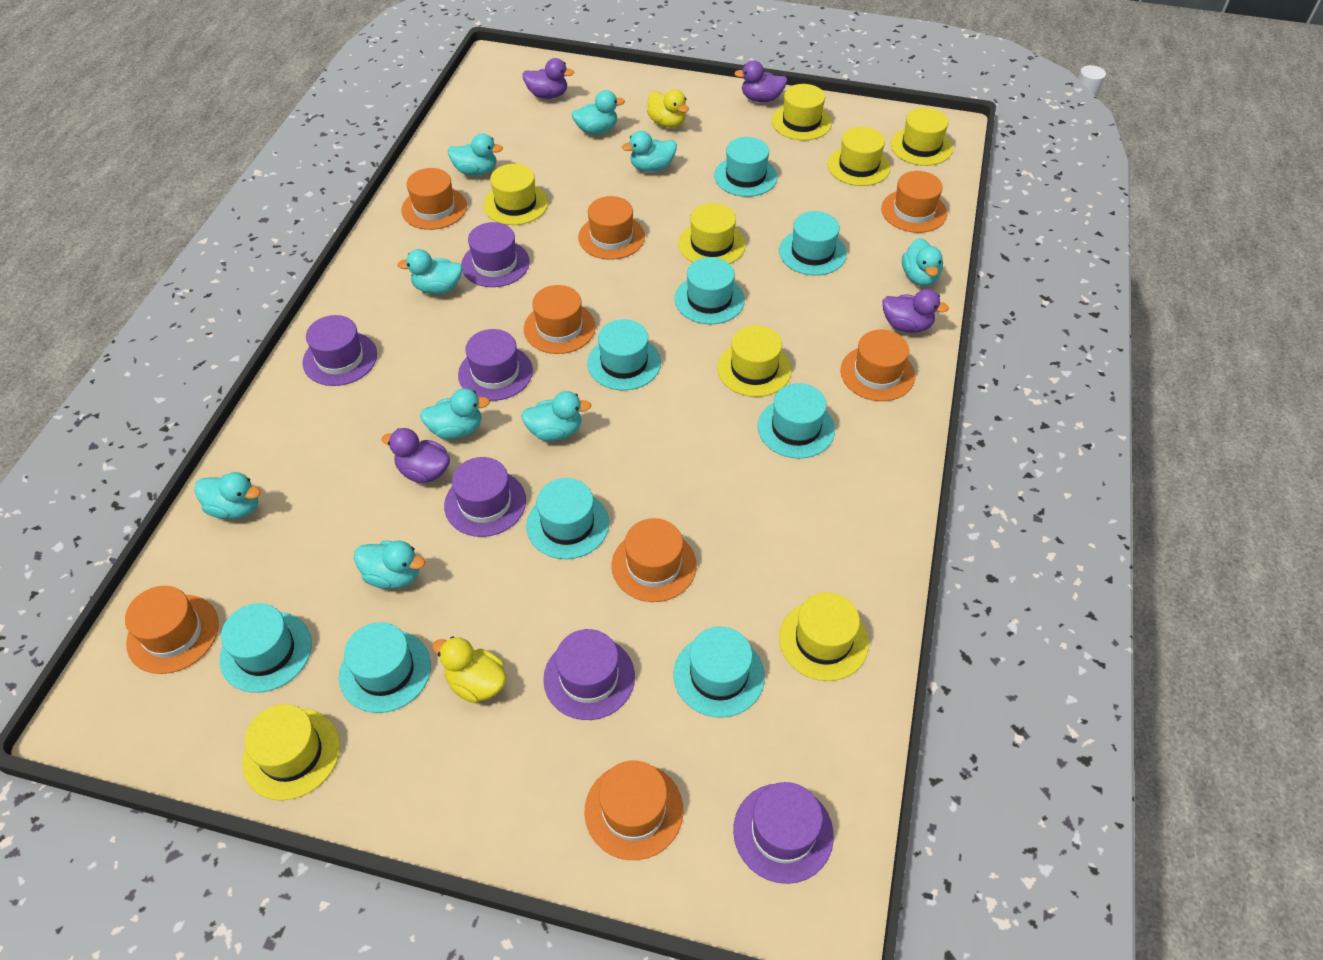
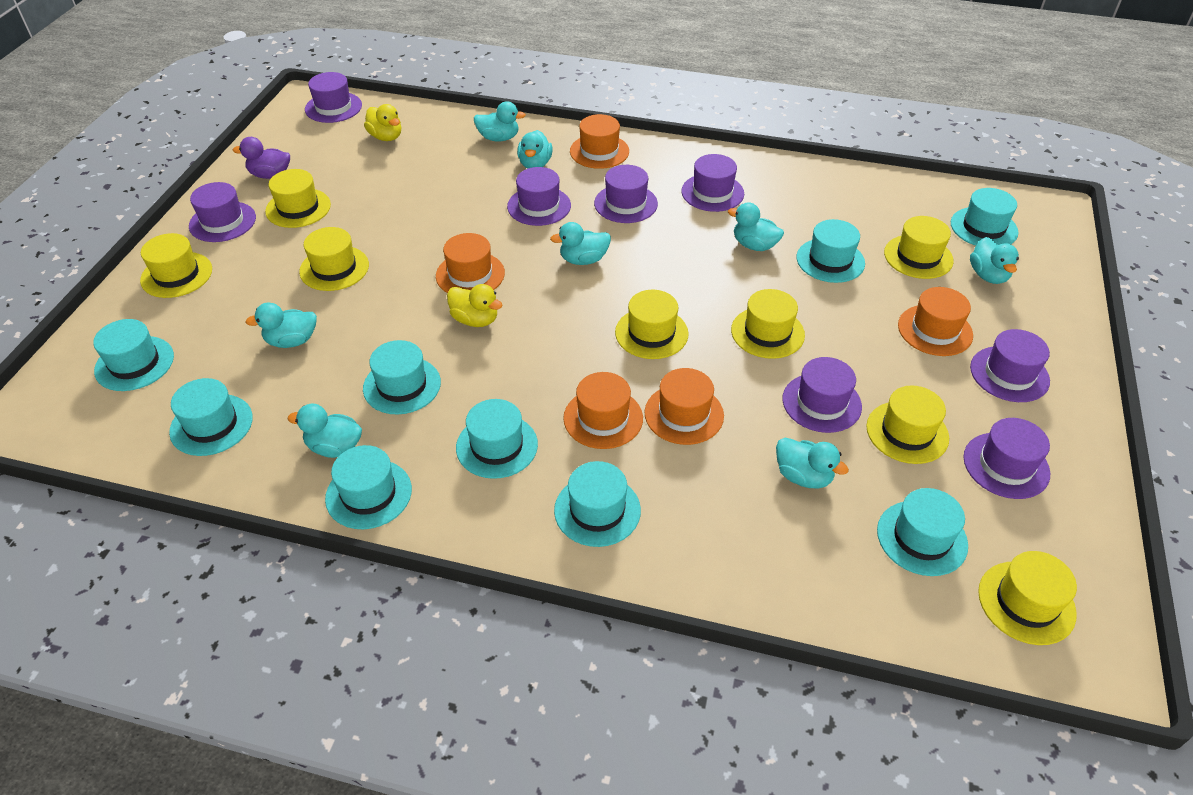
orange hat: 8 -> 5
purple duck: 4 -> 1
purple hat: 6 -> 8
turquoise duck: 9 -> 8

